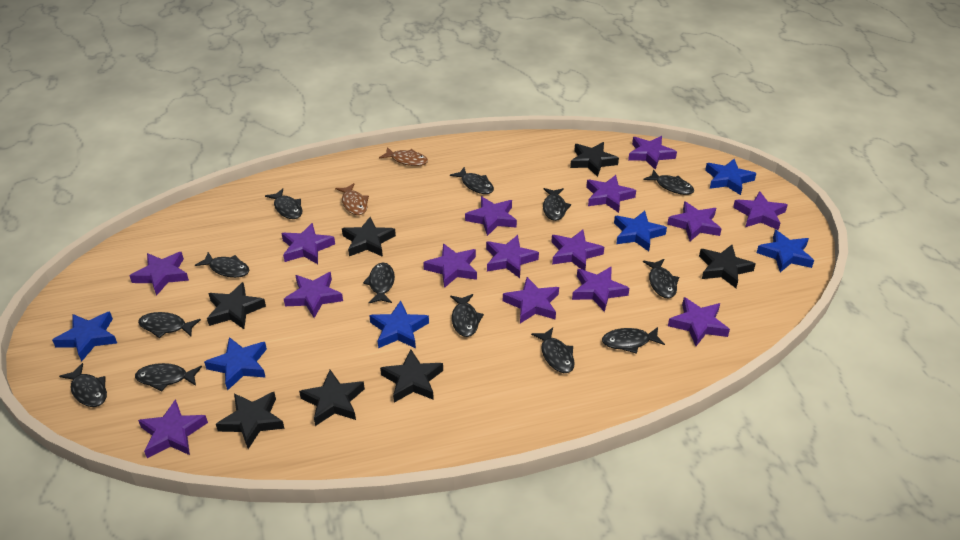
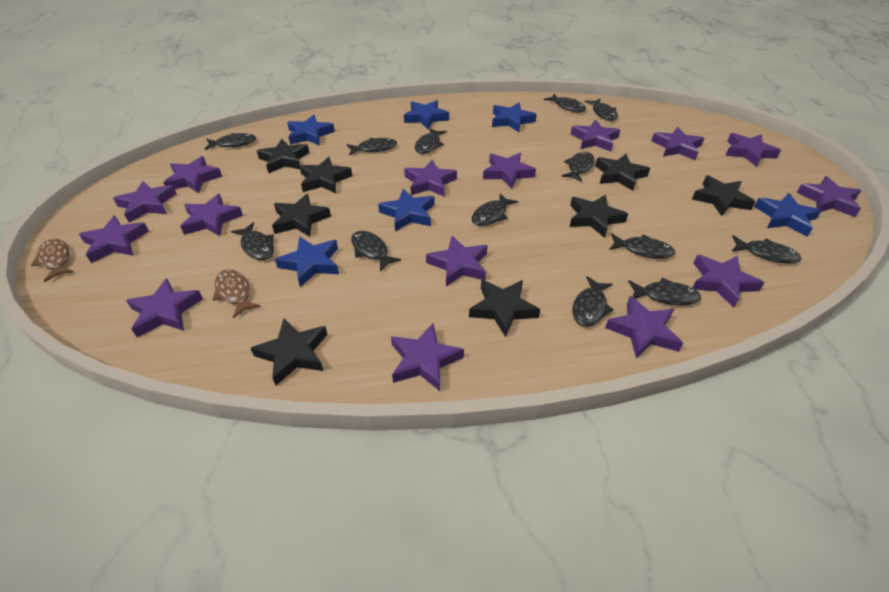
black star: 7 -> 8

